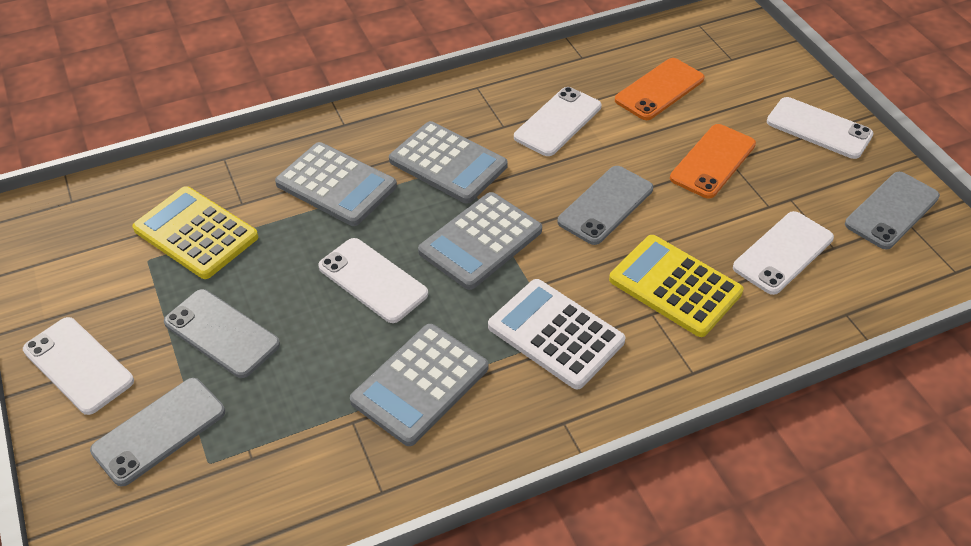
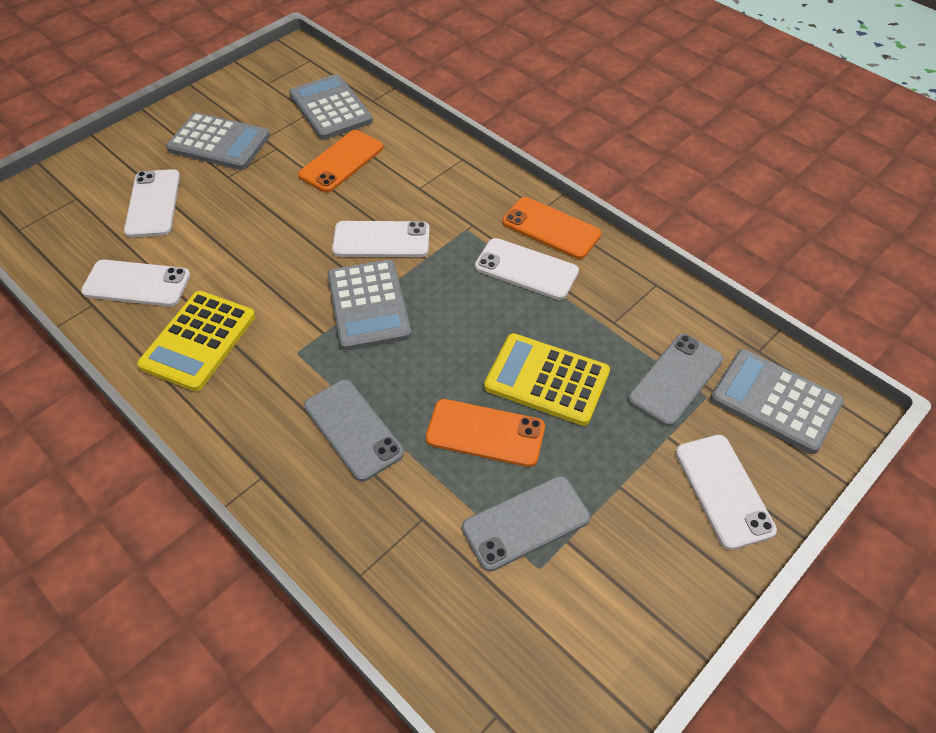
grey phone: 4 -> 3
orange phone: 2 -> 3
white calculator: 1 -> 0

